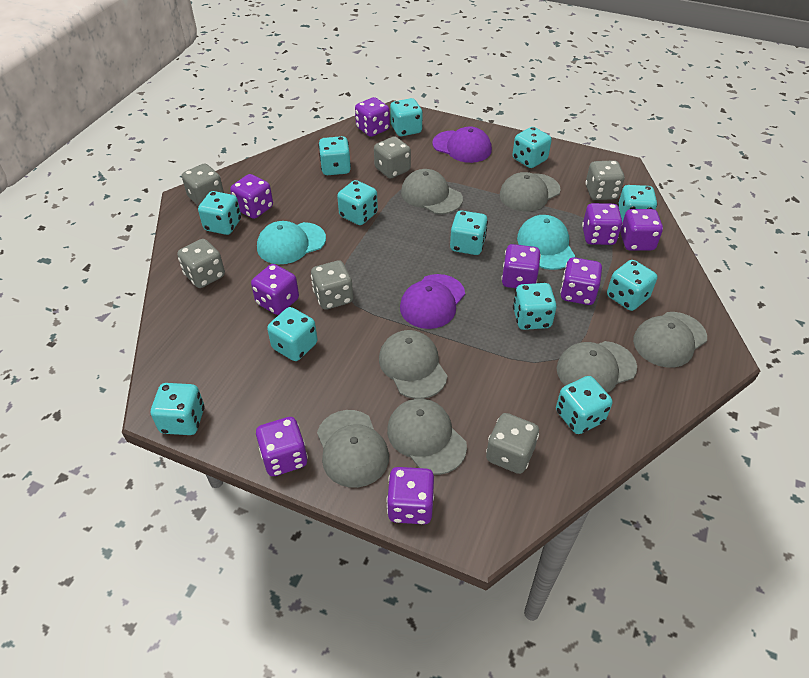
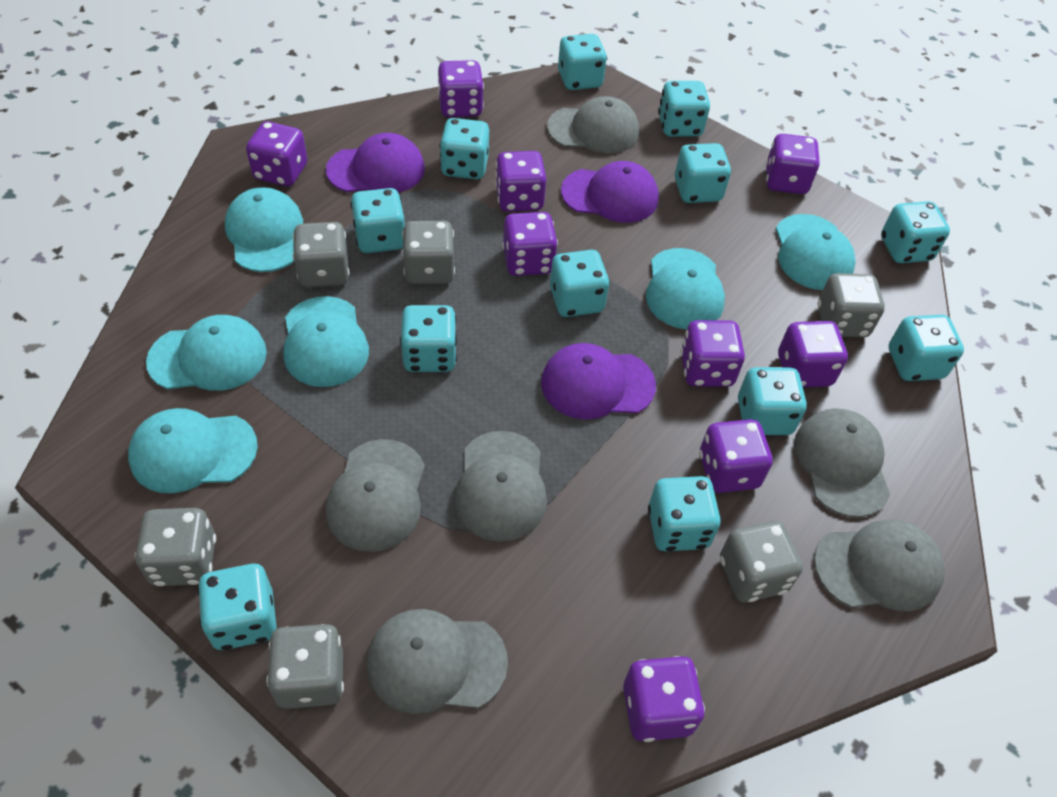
grey cap: 7 -> 6
purple cap: 2 -> 3
turquoise cap: 2 -> 6

